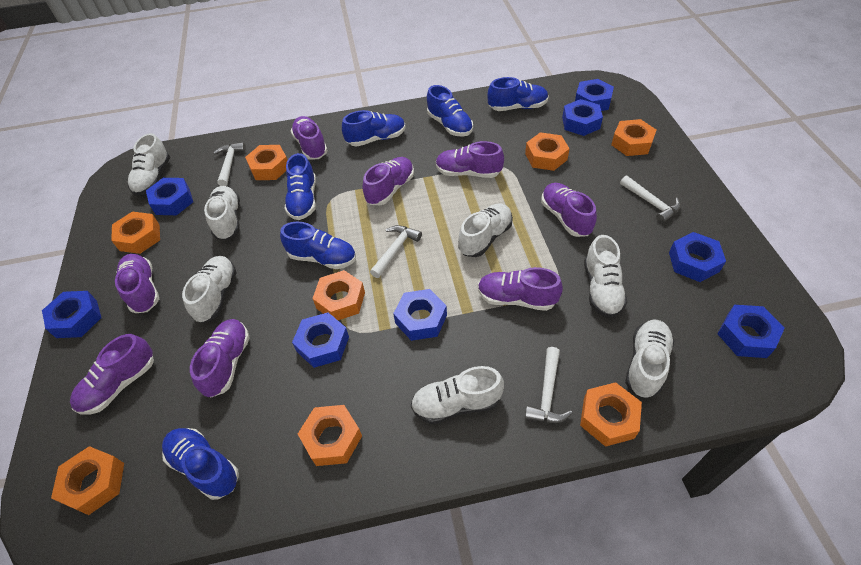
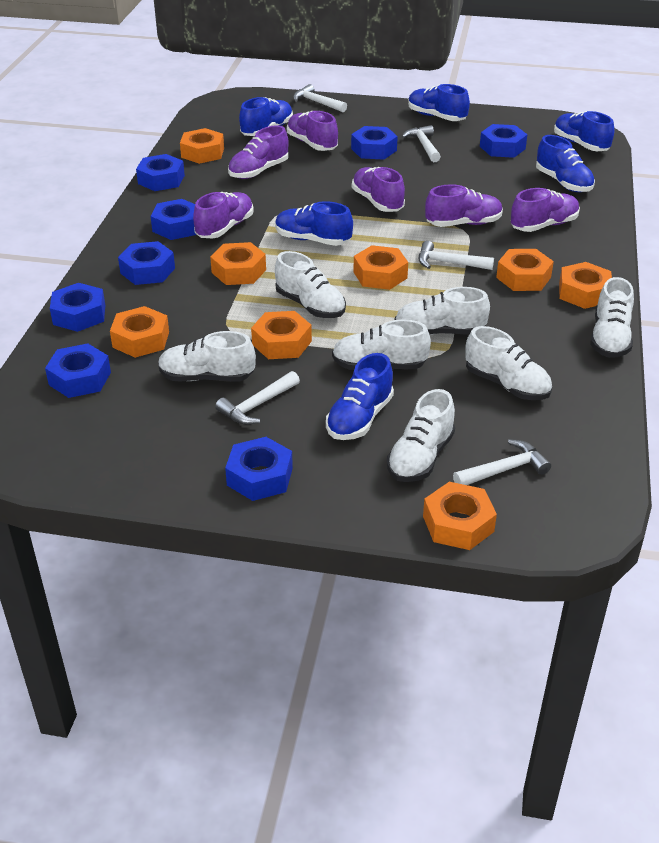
purple shoe: 8 -> 6
white hammer: 4 -> 5

